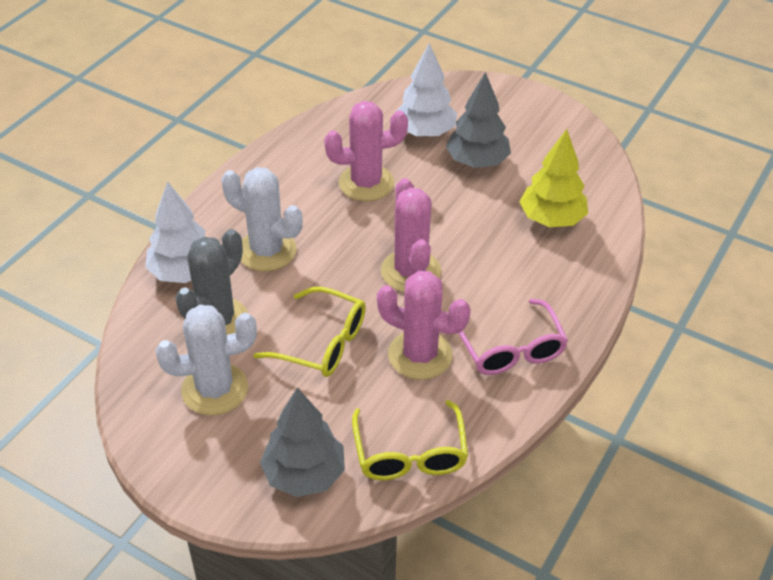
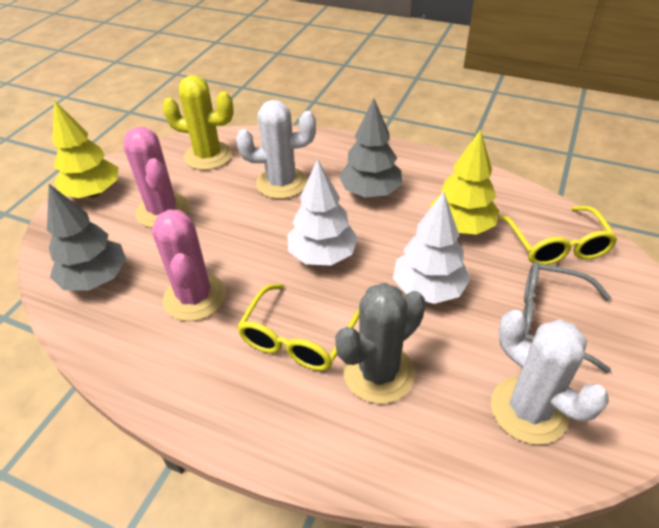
grey glasses: 0 -> 1
pink cactus: 3 -> 2
pink glasses: 1 -> 0
yellow cactus: 0 -> 1
yellow tree: 1 -> 2

